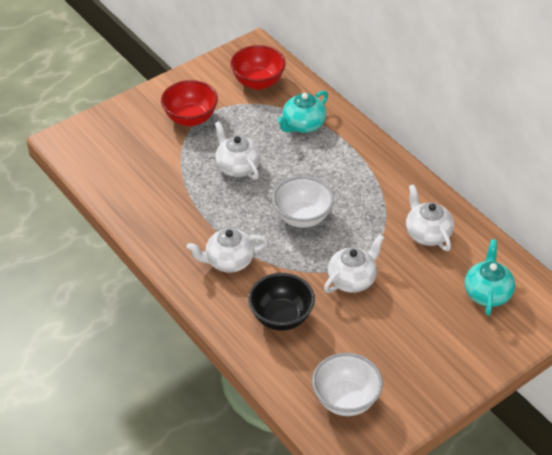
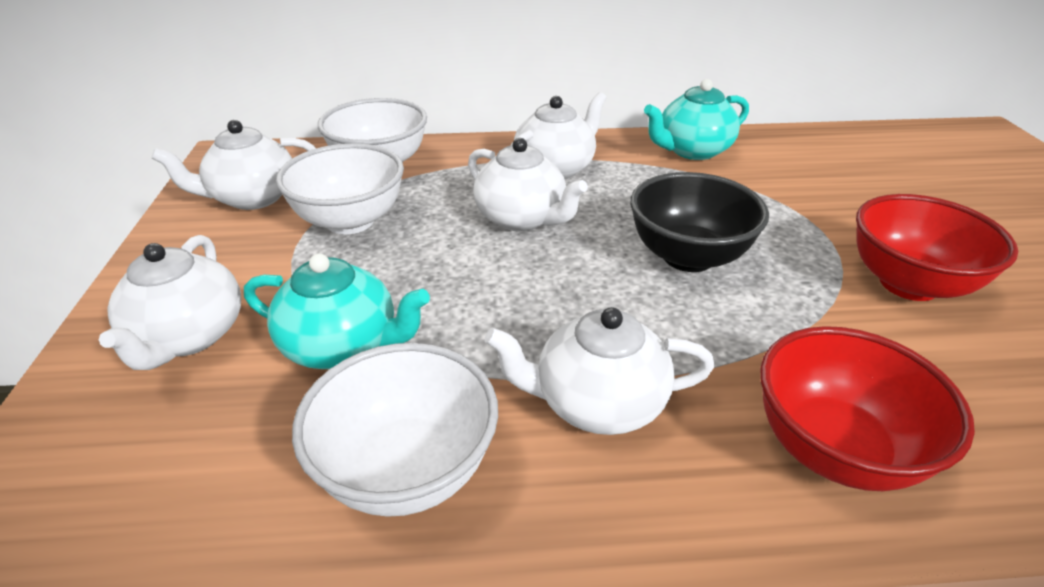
white bowl: 2 -> 3
white teapot: 4 -> 5

